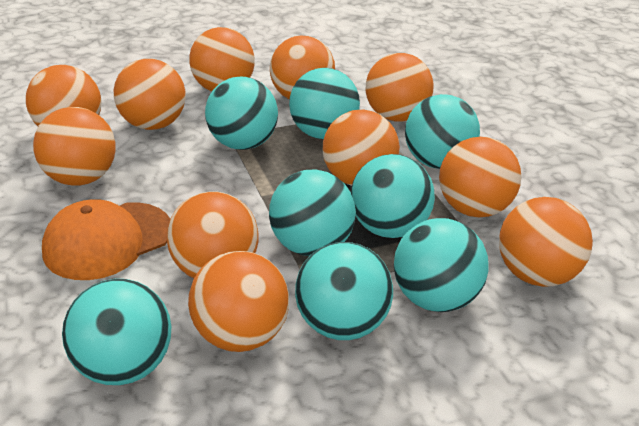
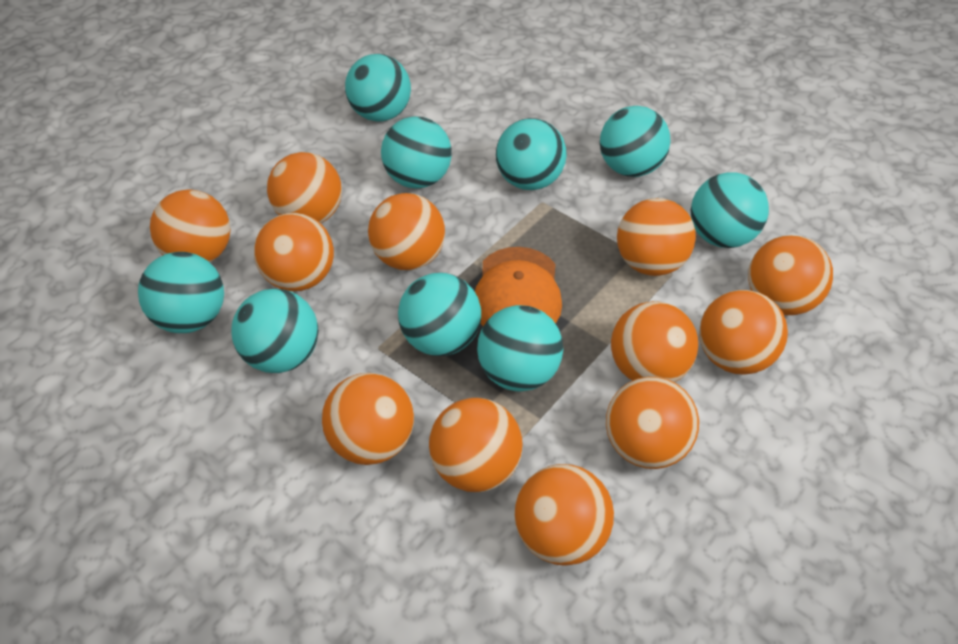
orange ball: 11 -> 12
turquoise ball: 8 -> 9

